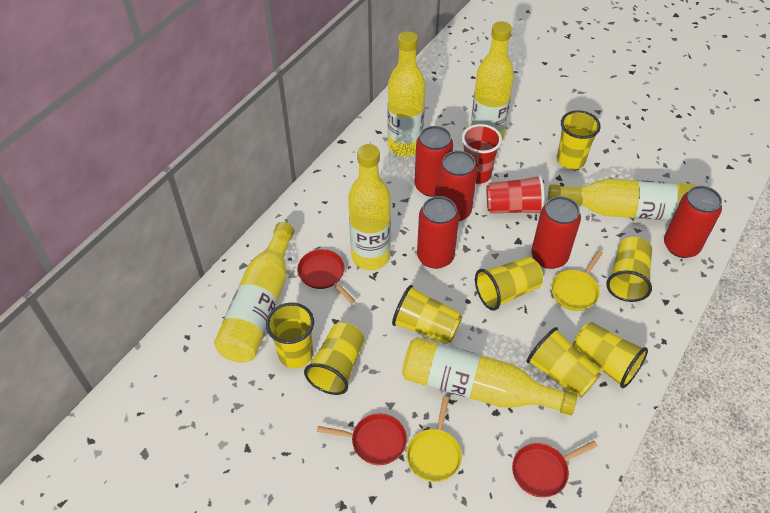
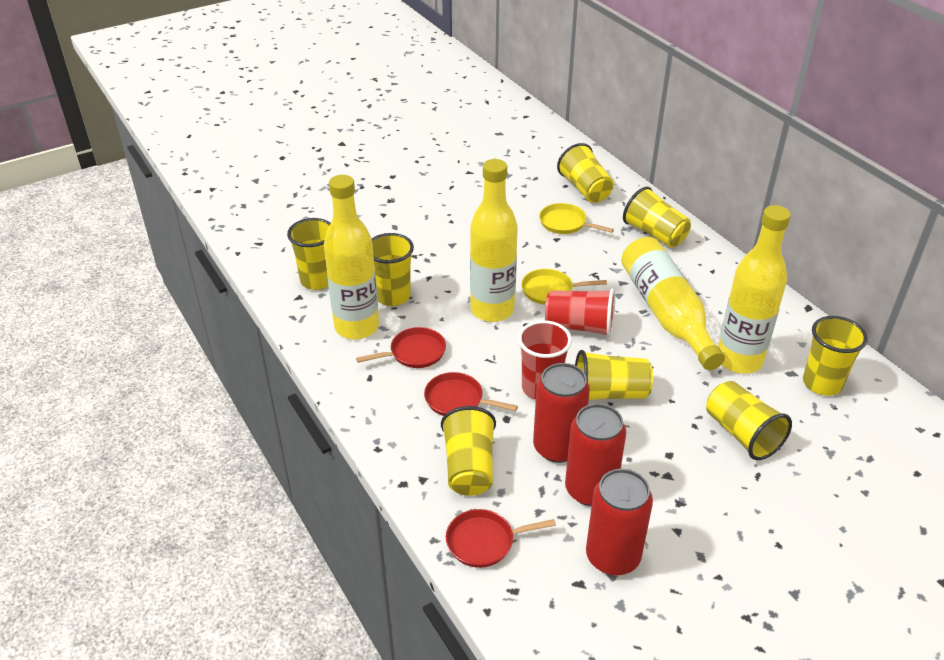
red can: 5 -> 3
yellow bottle: 6 -> 4

